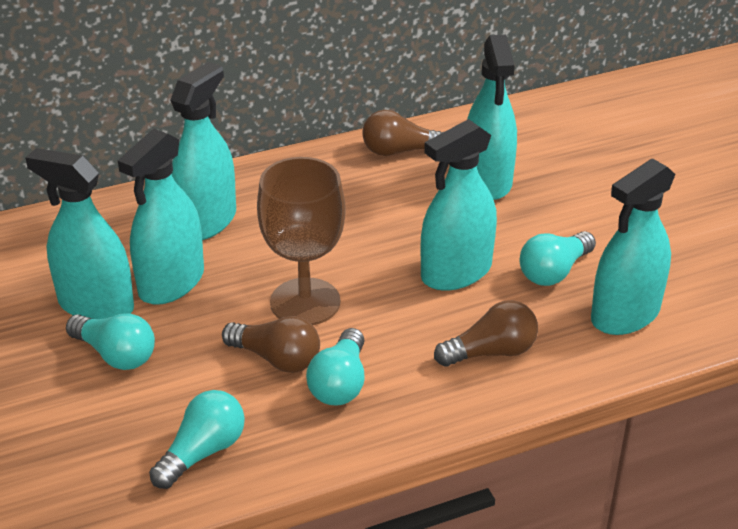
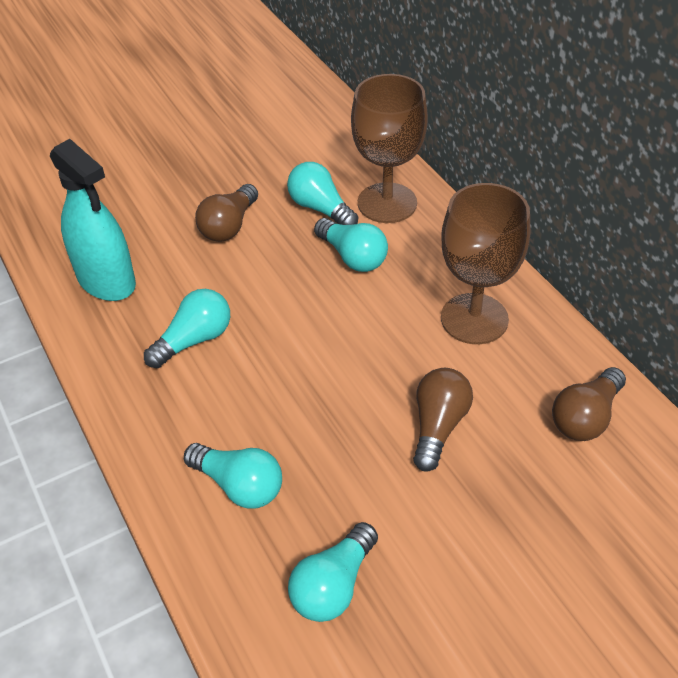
brown goblet: 1 -> 2
turquoise light bulb: 4 -> 5
turquoise spray bottle: 6 -> 1

